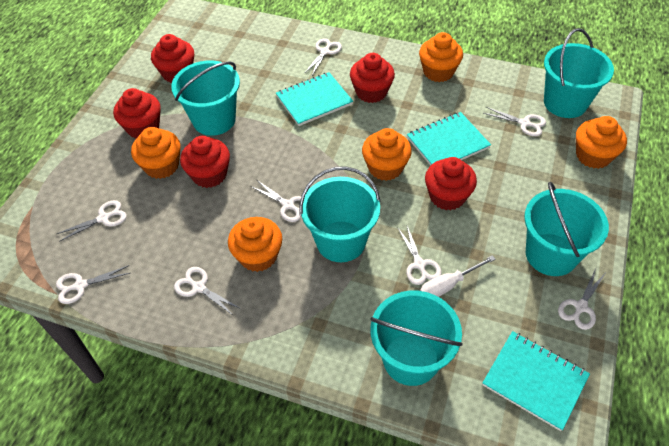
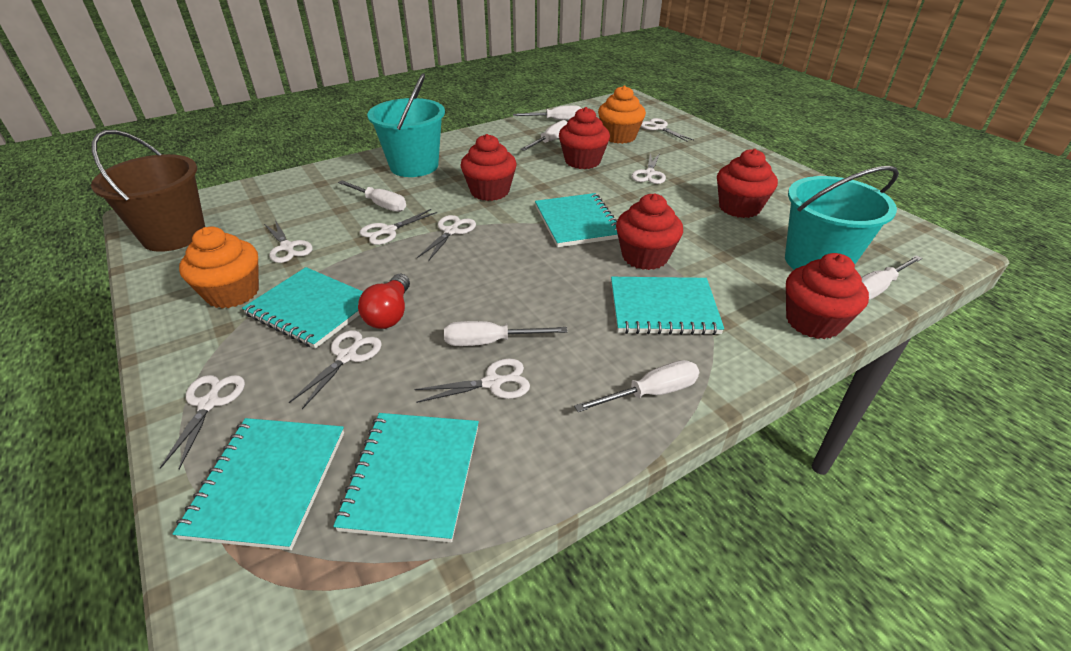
brown bucket: 0 -> 1
orange cupcake: 5 -> 2
red light bulb: 0 -> 1
turquoise bucket: 5 -> 2
turquoise notebook: 3 -> 5
white screwdriver: 1 -> 6

